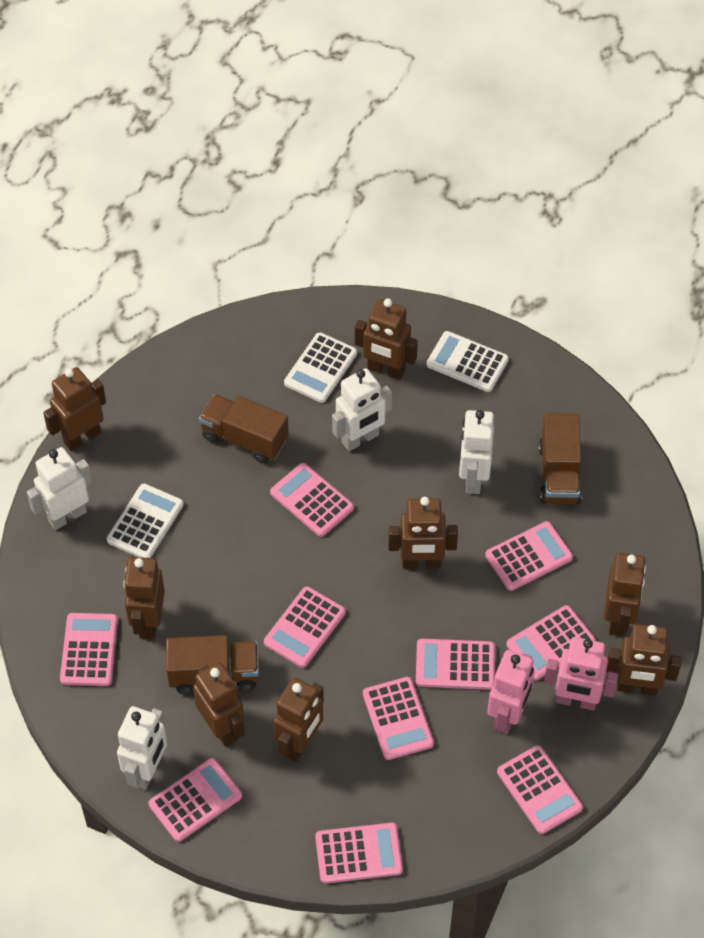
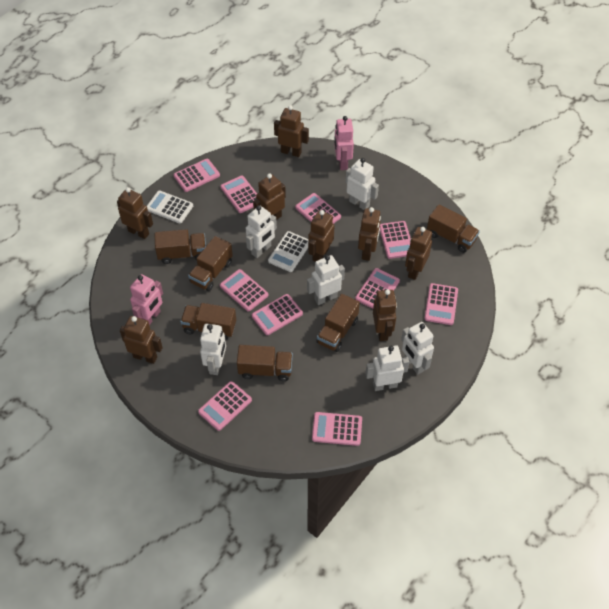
brown truck: 3 -> 6
white calculator: 3 -> 2
white robot: 4 -> 6

